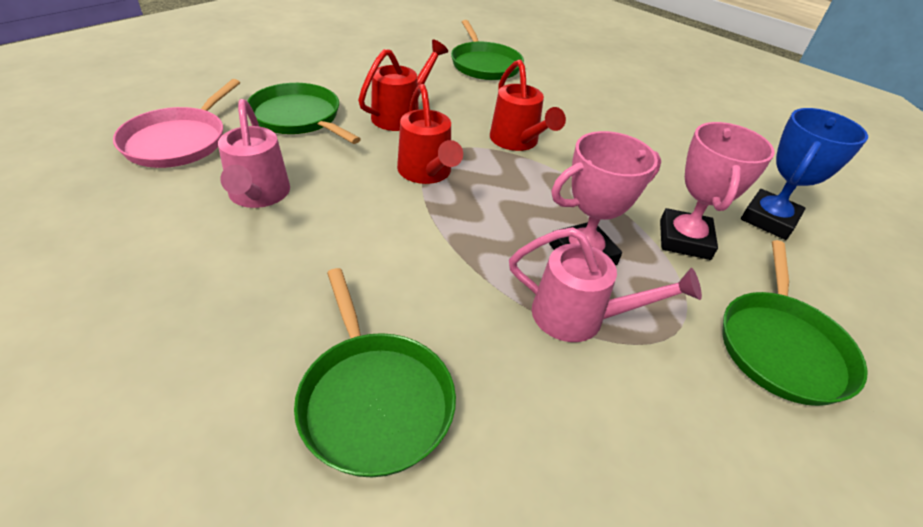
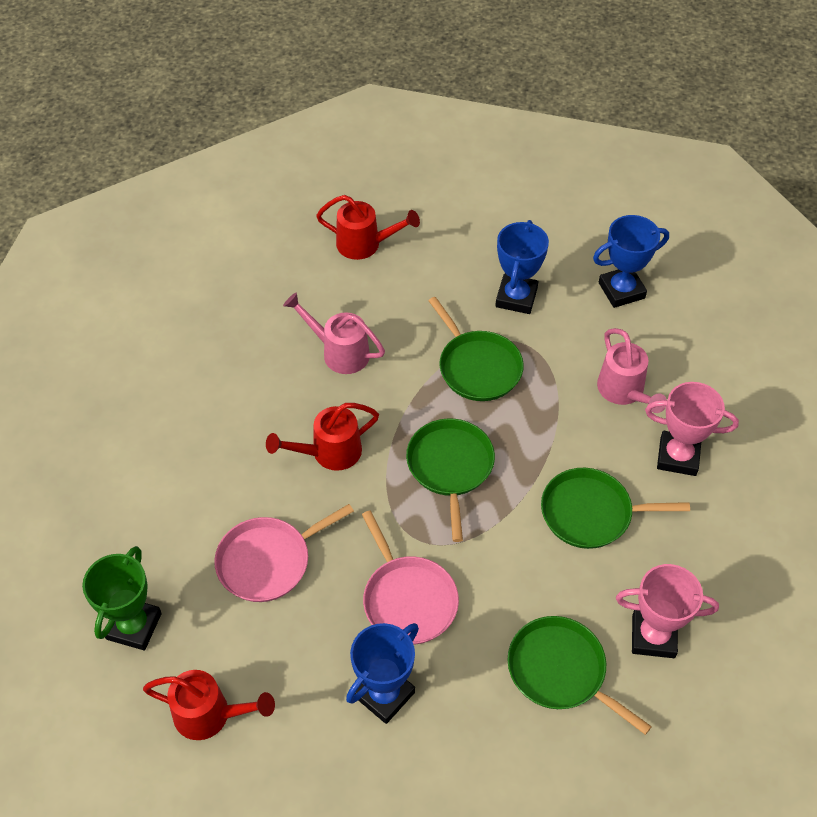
blue trophy: 1 -> 3
green trophy: 0 -> 1
pink pan: 1 -> 2

